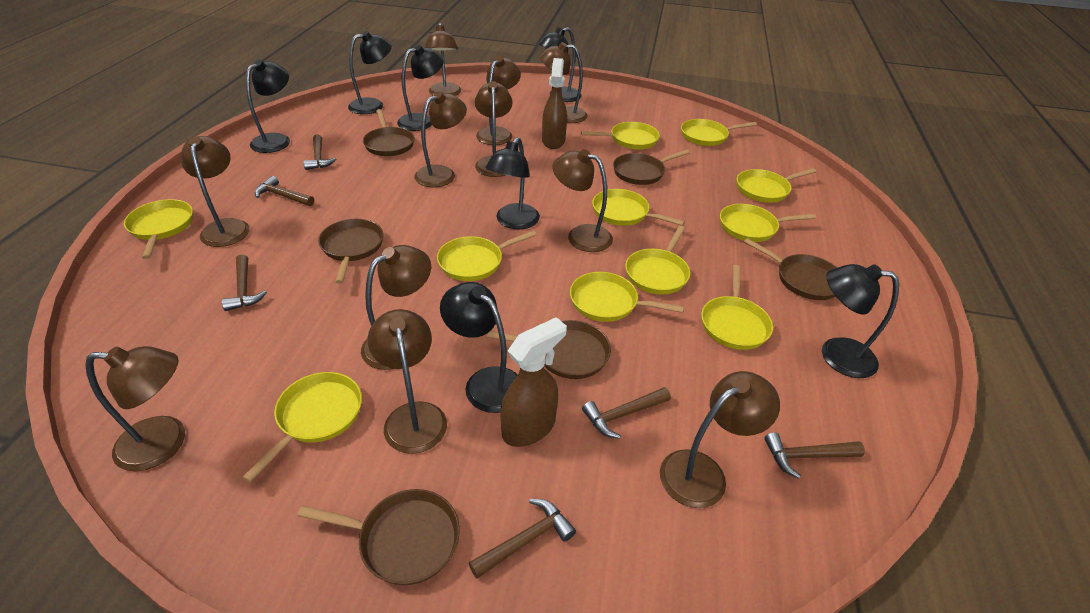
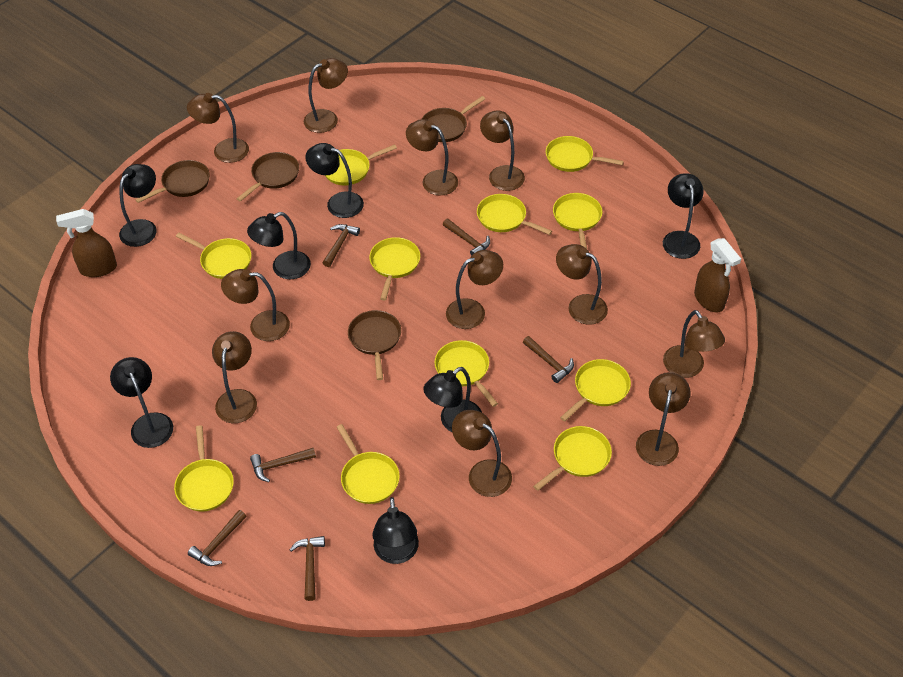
brown pan: 6 -> 4

